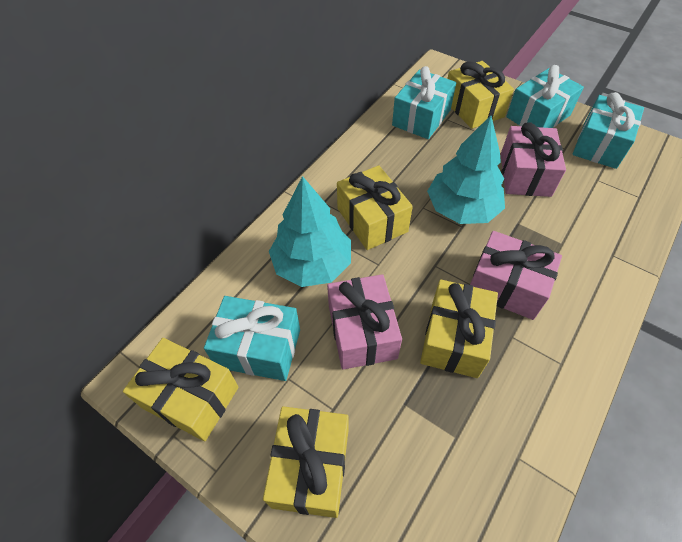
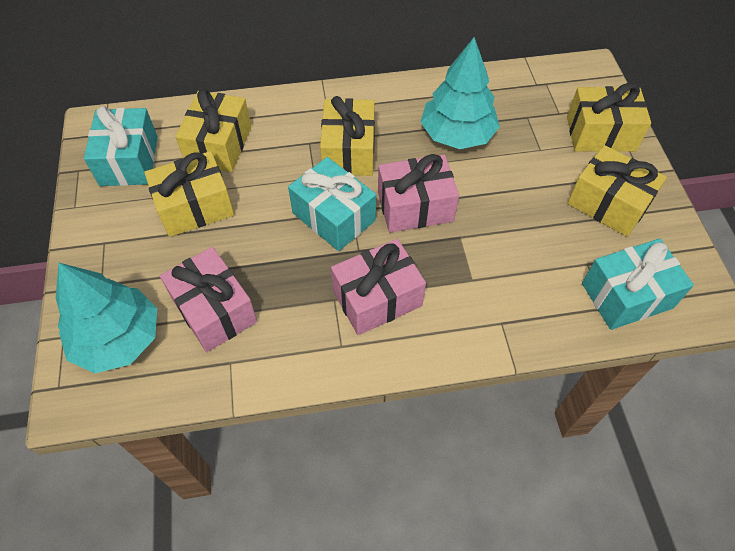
turquoise gift: 4 -> 3

